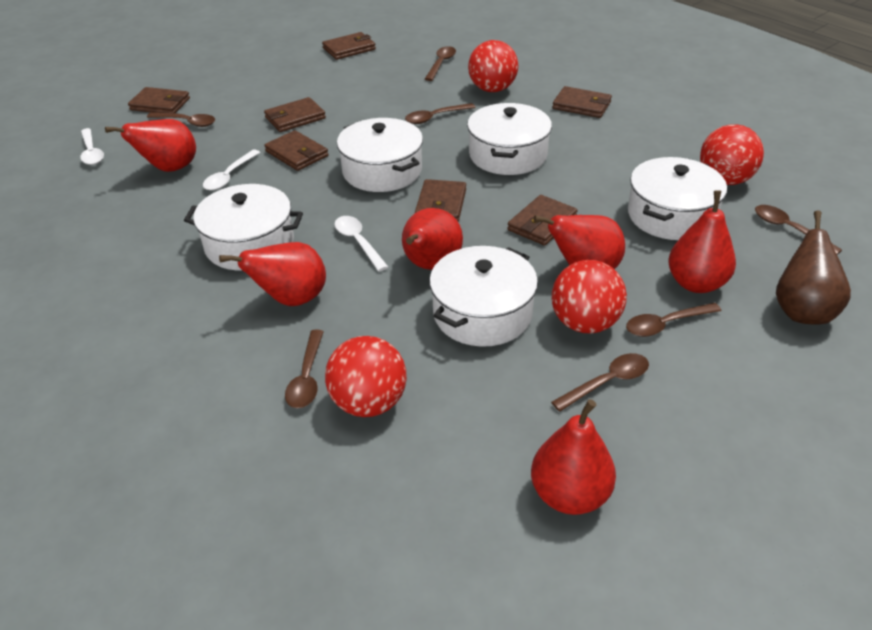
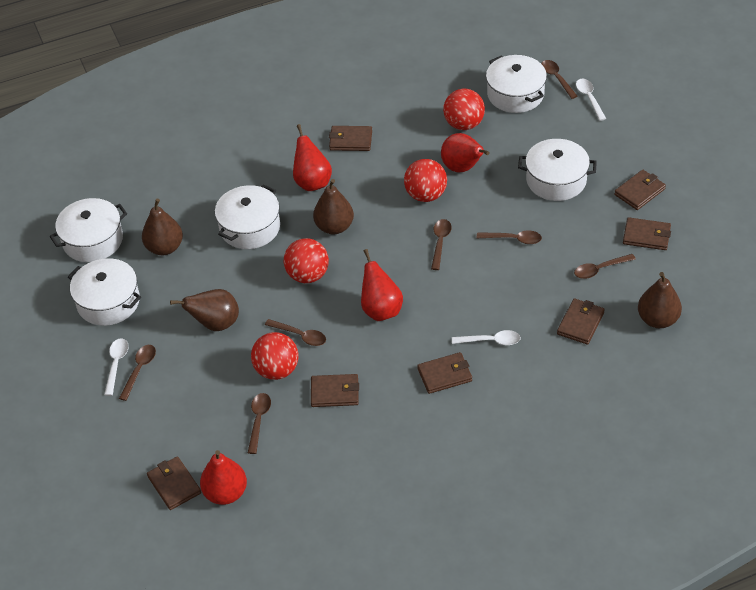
brown pear: 1 -> 4
red pear: 6 -> 4

